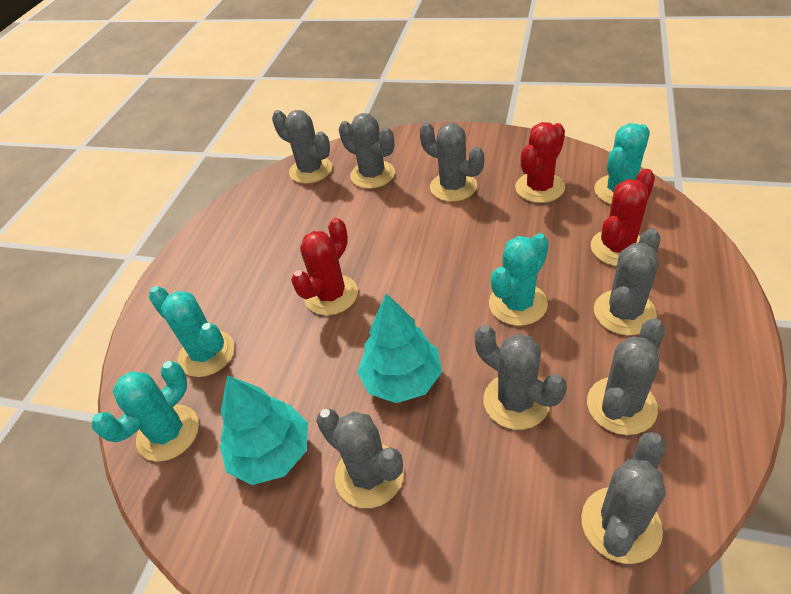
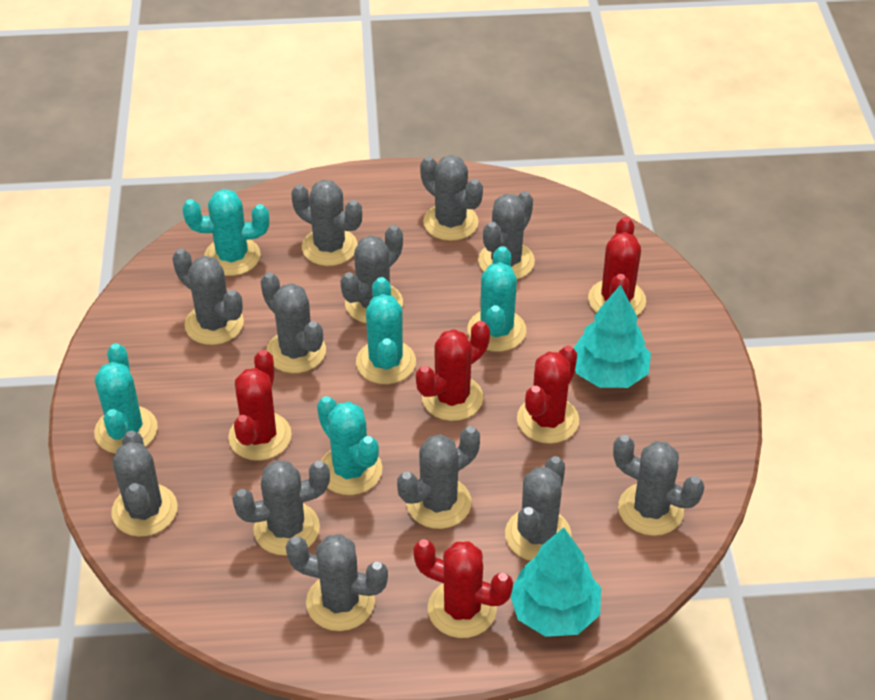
grey cactus: 8 -> 12
red cactus: 3 -> 5
turquoise cactus: 4 -> 5

